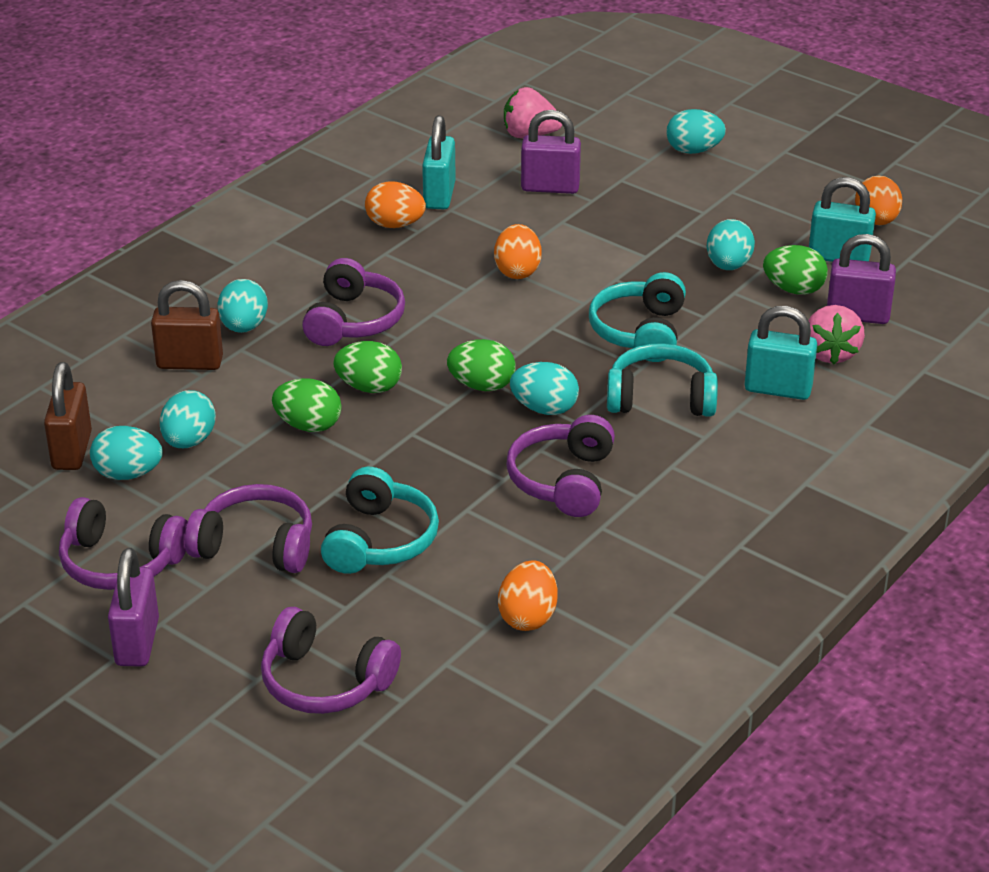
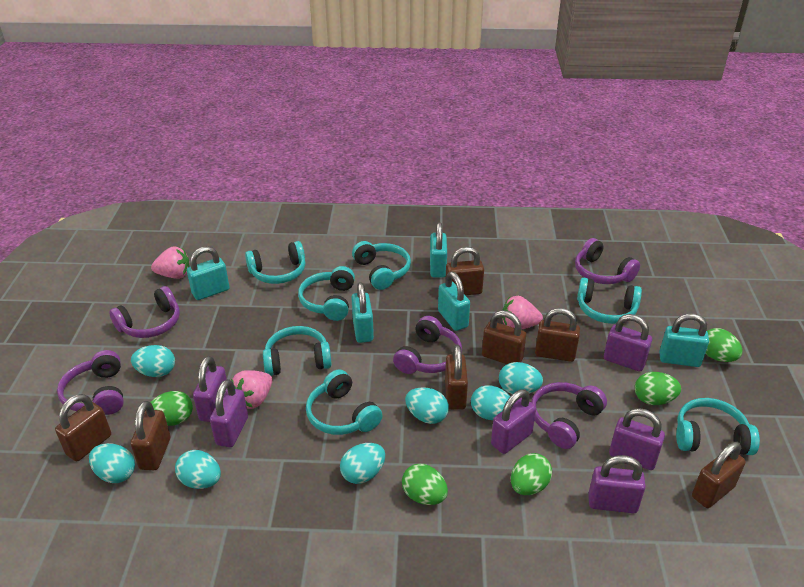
brown padlock: 2 -> 7
green egg: 4 -> 5
orange egg: 4 -> 0
pink strawberry: 2 -> 3
purple padlock: 3 -> 6
turquoise egg: 6 -> 7
turquoise headphones: 3 -> 7
turquoise padlock: 3 -> 5

